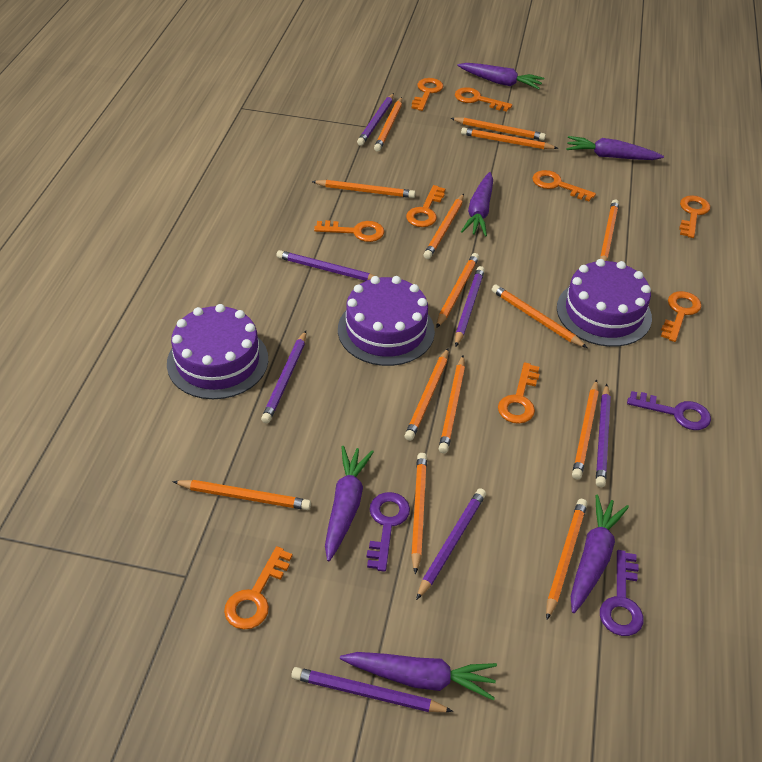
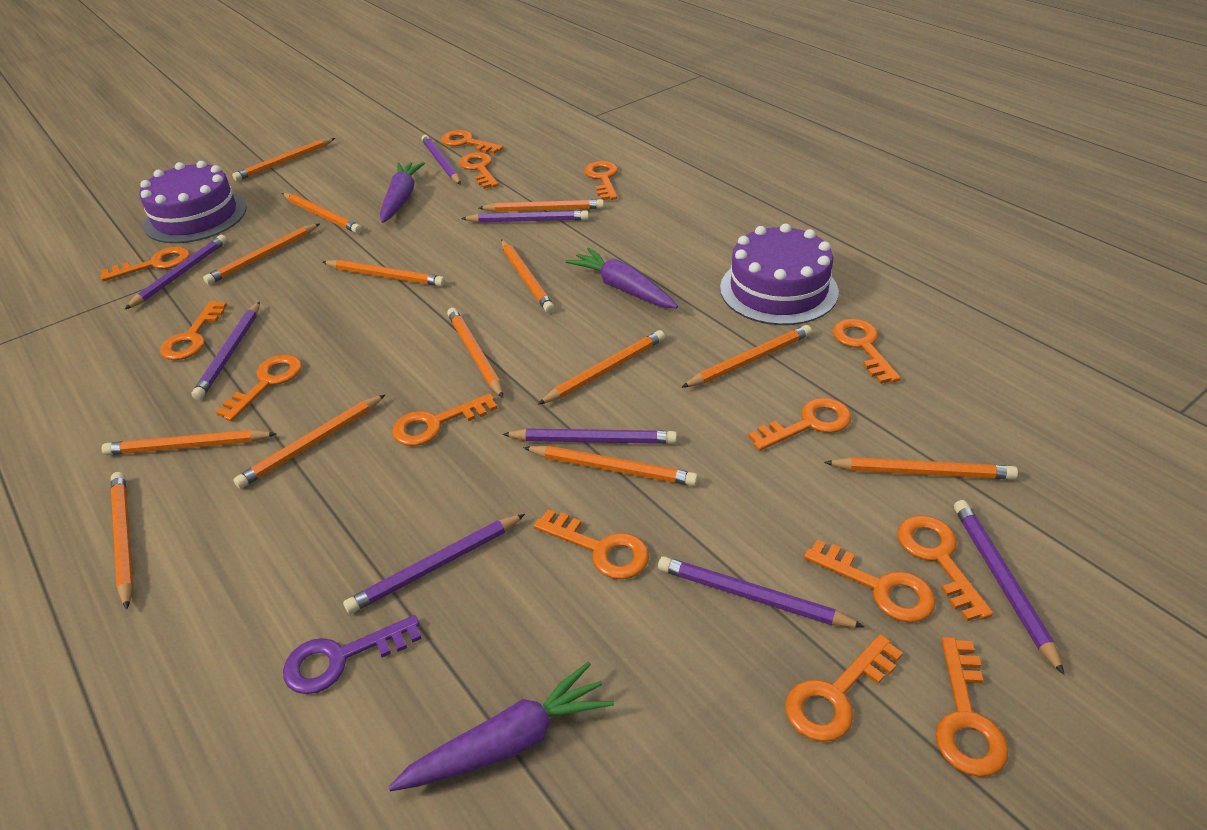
orange key: 9 -> 14
purple cake: 3 -> 2
purple carrot: 6 -> 3
purple key: 3 -> 1
purple pencil: 7 -> 8

